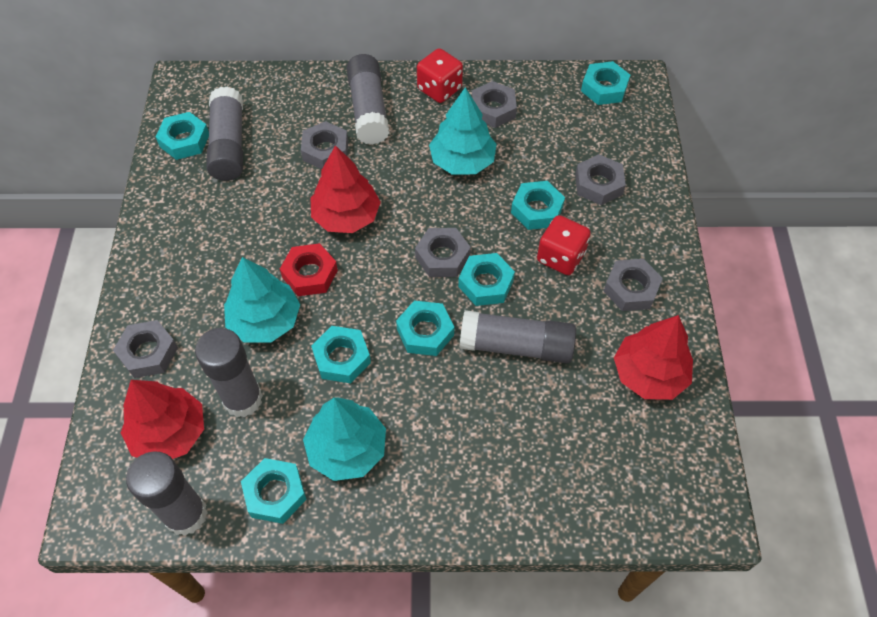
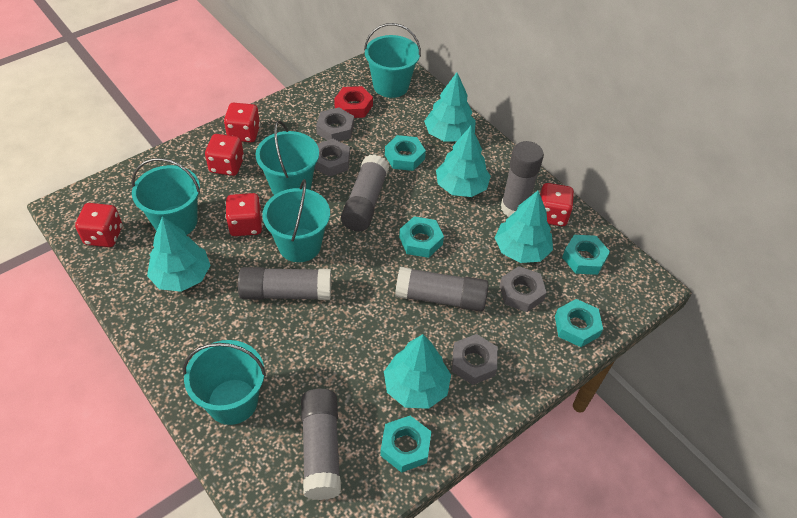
grey nut: 6 -> 4
red dice: 2 -> 5
red tree: 3 -> 0
turquoise bucket: 0 -> 5
turquoise nut: 7 -> 5
turquoise tree: 3 -> 5

